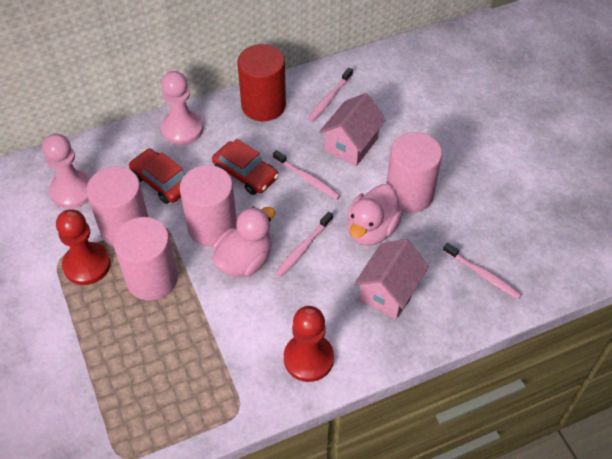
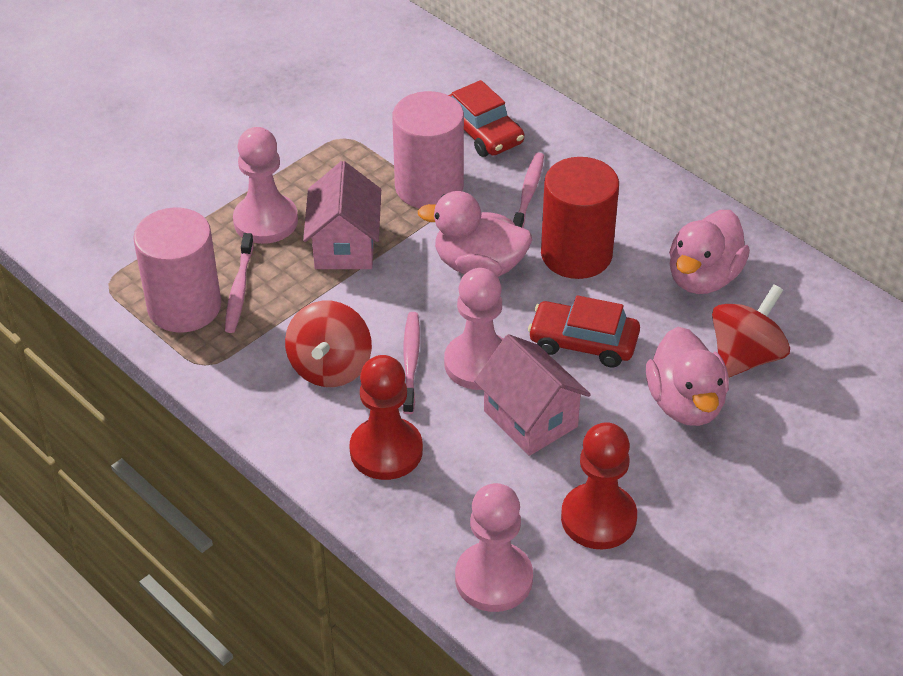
pink cylinder: 4 -> 2
pink duck: 2 -> 3
pink pawn: 2 -> 3
pink toothbrush: 4 -> 3
red spinning top: 0 -> 2

